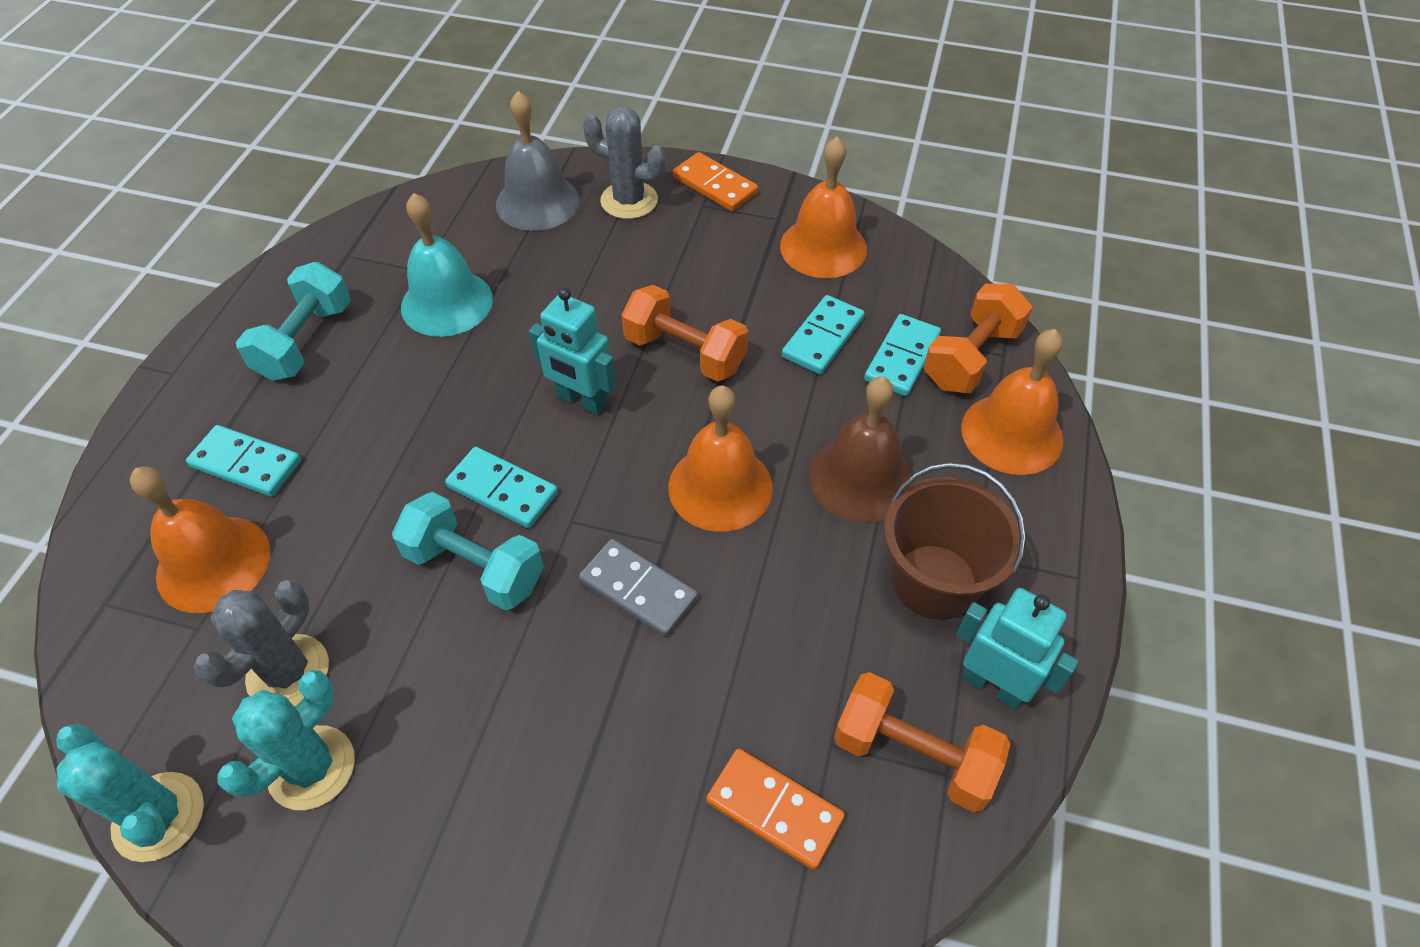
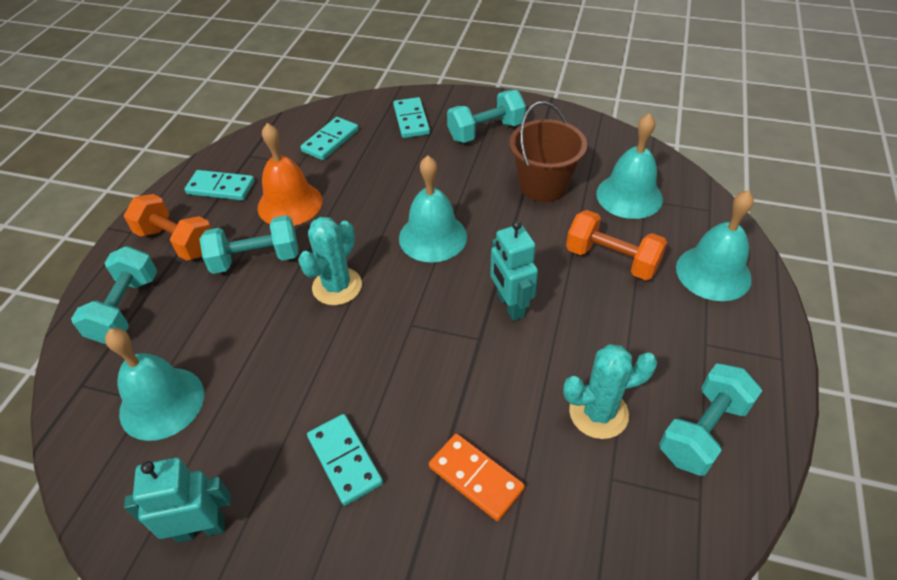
brown bell: 1 -> 0
grey bell: 1 -> 0
grey cactus: 2 -> 0
grey domino: 1 -> 0
orange bell: 4 -> 1
orange domino: 2 -> 1
orange dumbbell: 3 -> 2
turquoise bell: 1 -> 4
turquoise dumbbell: 2 -> 4

